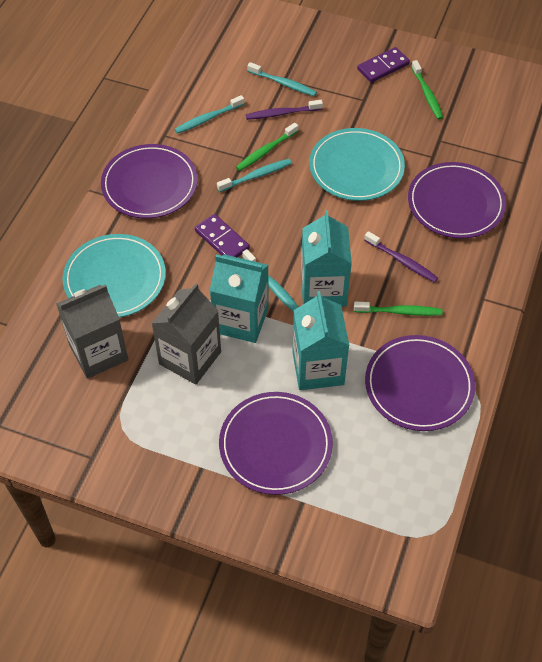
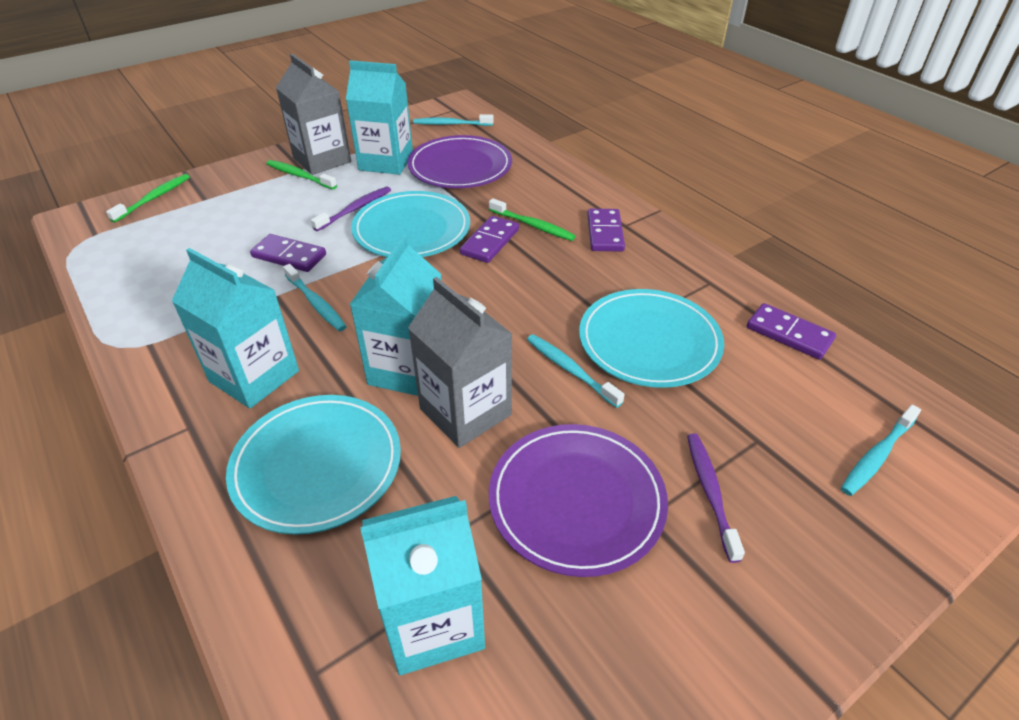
purple domino: 2 -> 4
purple plate: 4 -> 2
turquoise carton: 3 -> 4
turquoise plate: 2 -> 3

